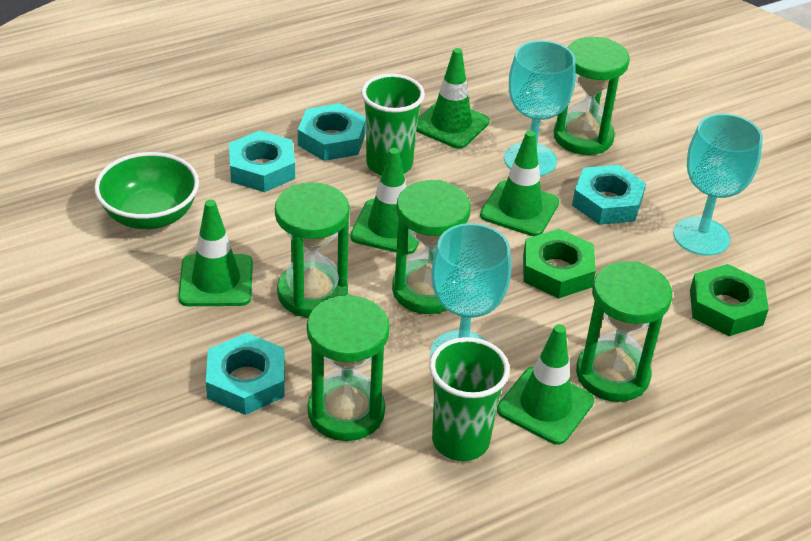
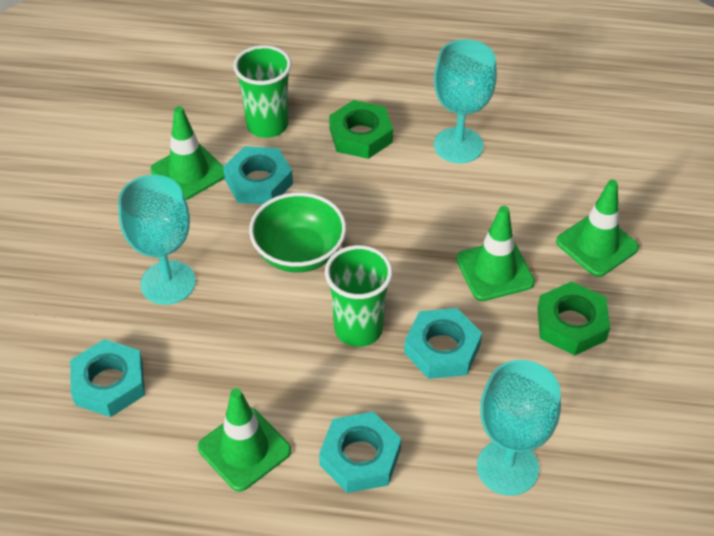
green hourglass: 5 -> 0
green traffic cone: 5 -> 4

